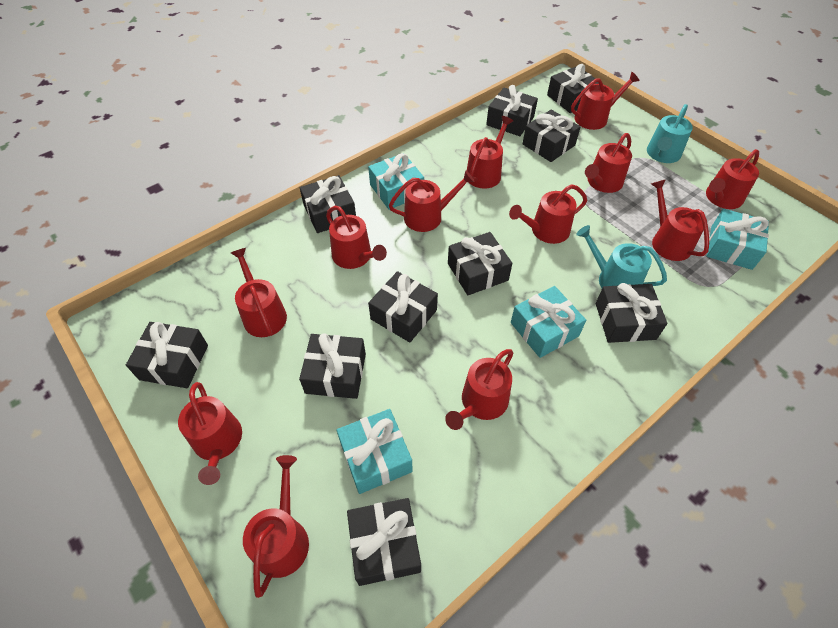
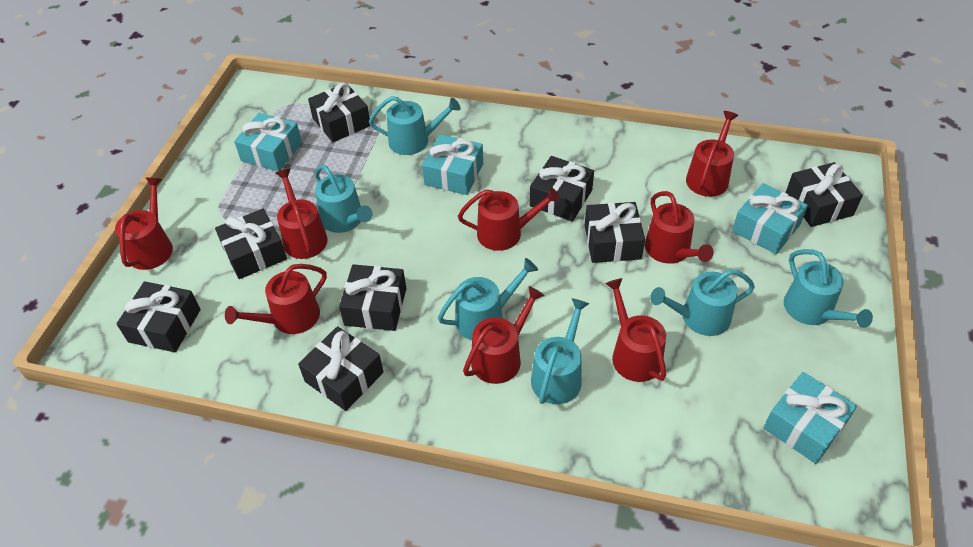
black gift: 10 -> 8
red watering can: 12 -> 8
turquoise watering can: 2 -> 6

